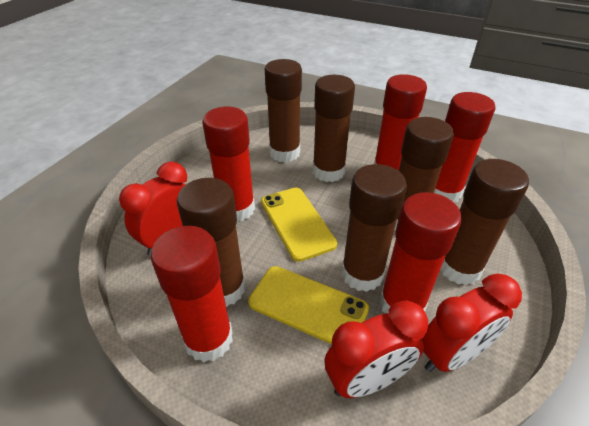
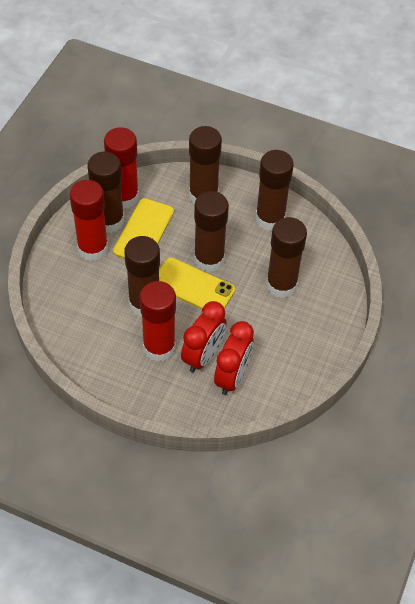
red clock: 3 -> 2
red glue stick: 5 -> 3

